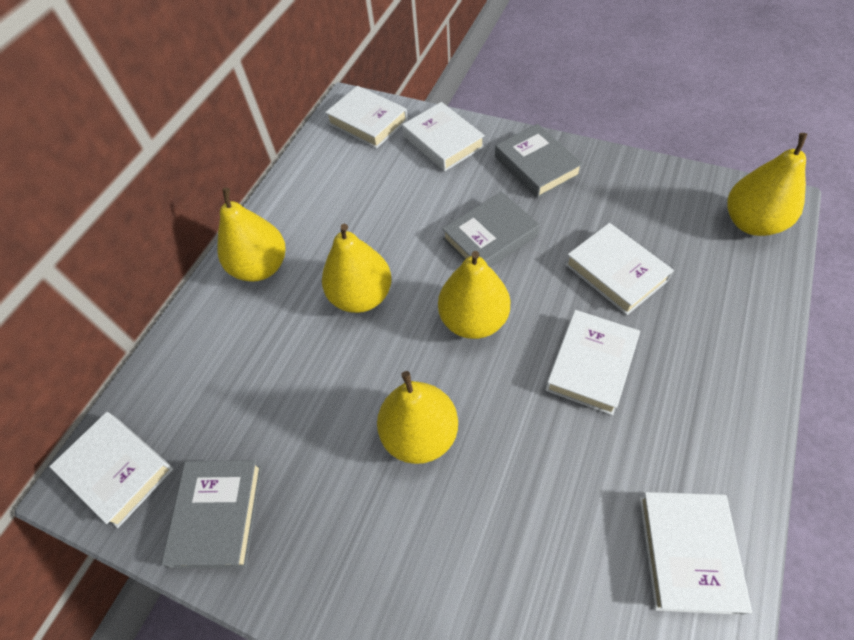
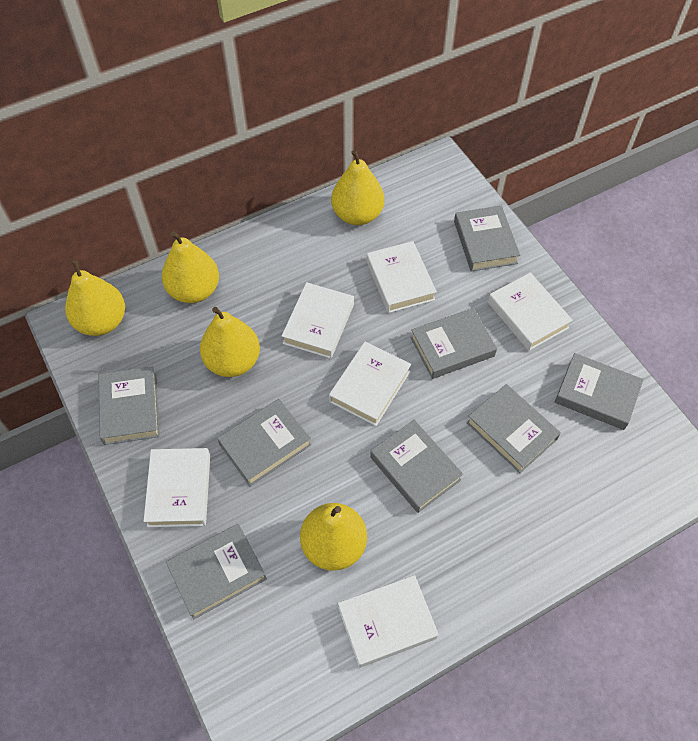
grey book: 3 -> 8

